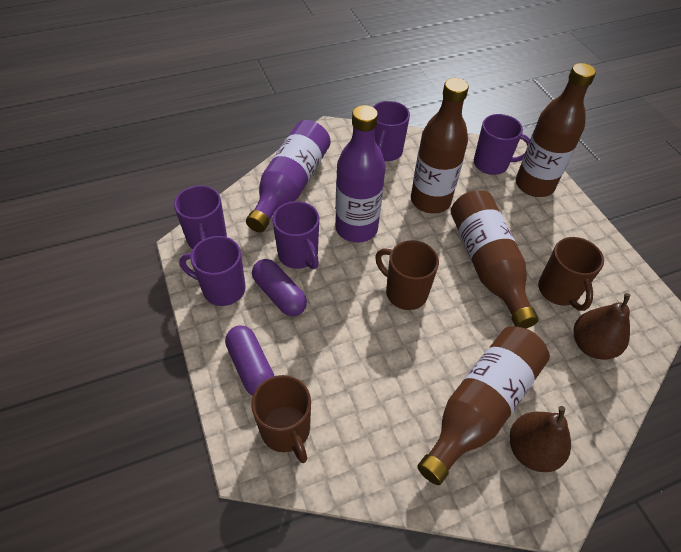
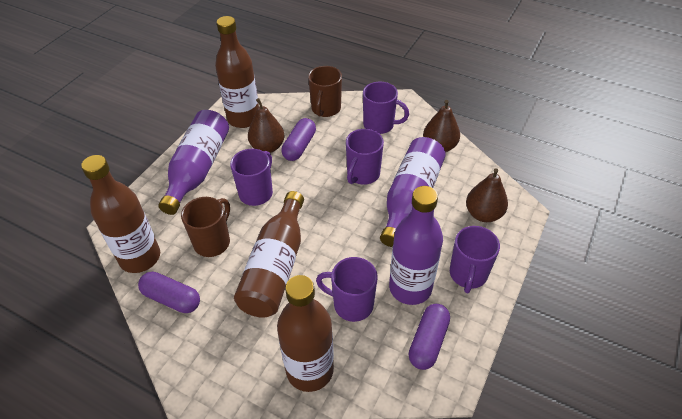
brown mug: 3 -> 2
brown pear: 2 -> 3
purple bottle: 2 -> 3
purple capsule: 2 -> 3

